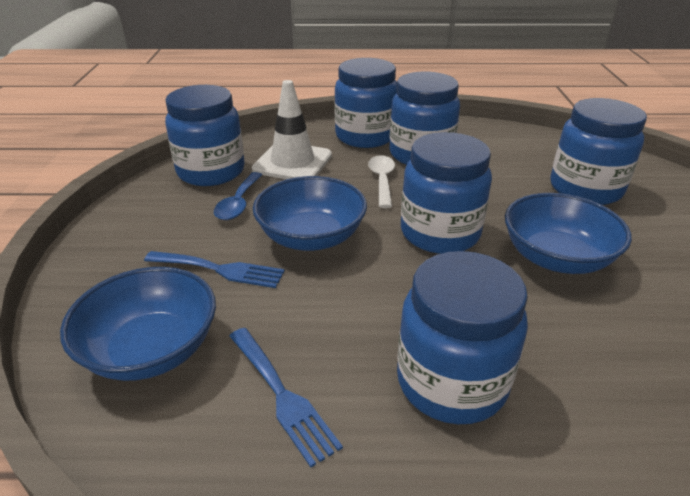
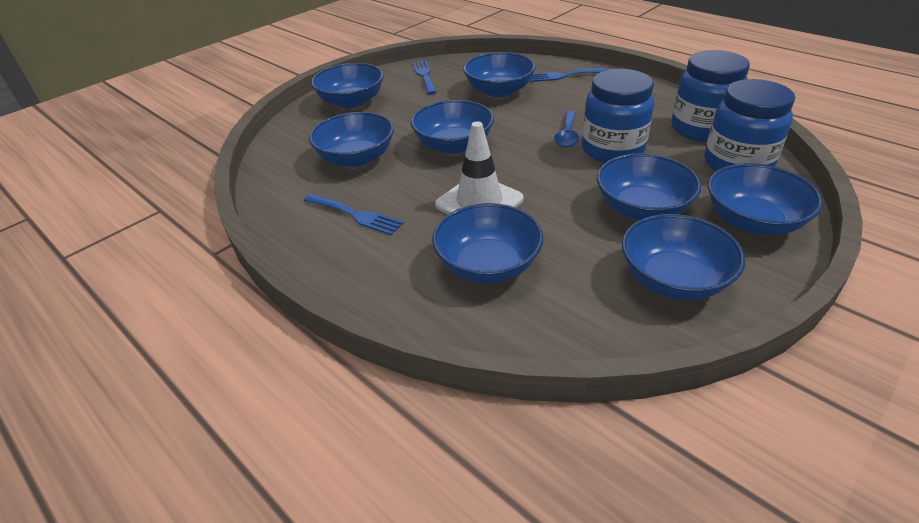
blue bowl: 3 -> 8
blue fork: 2 -> 3
blue jar: 6 -> 3
white spoon: 1 -> 0

